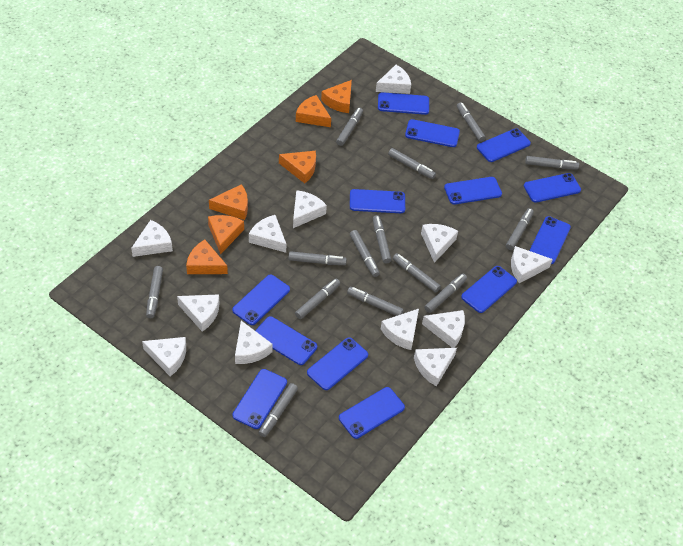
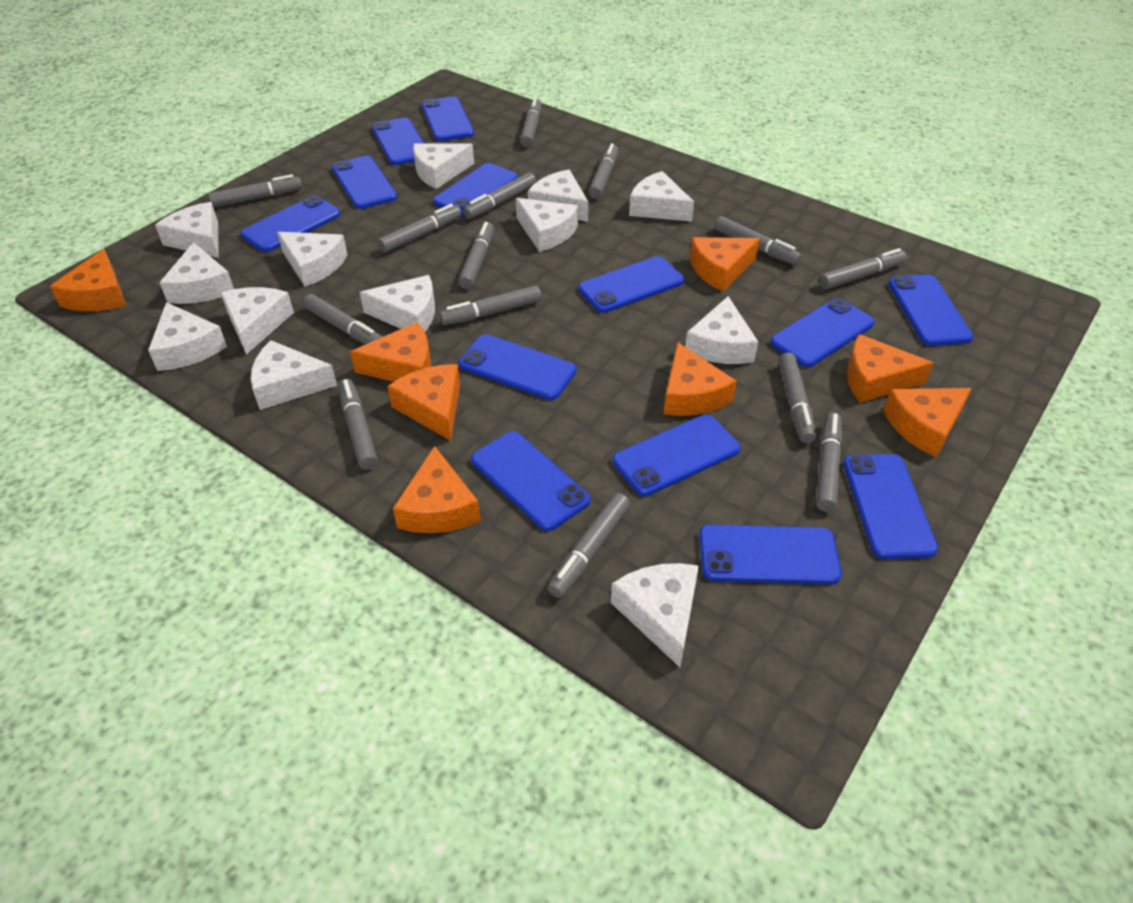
orange cheese: 6 -> 8
white cheese: 12 -> 13

